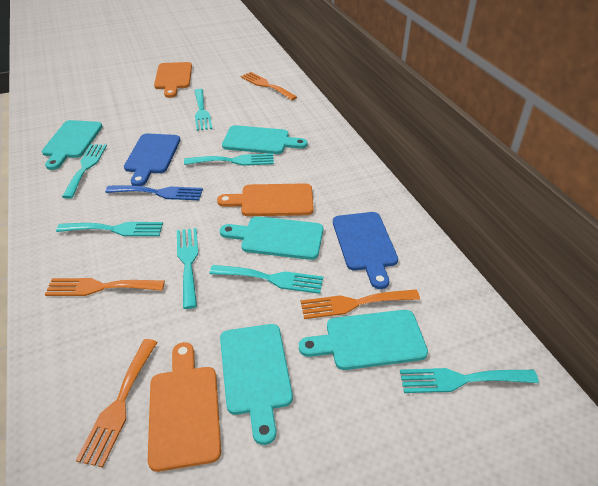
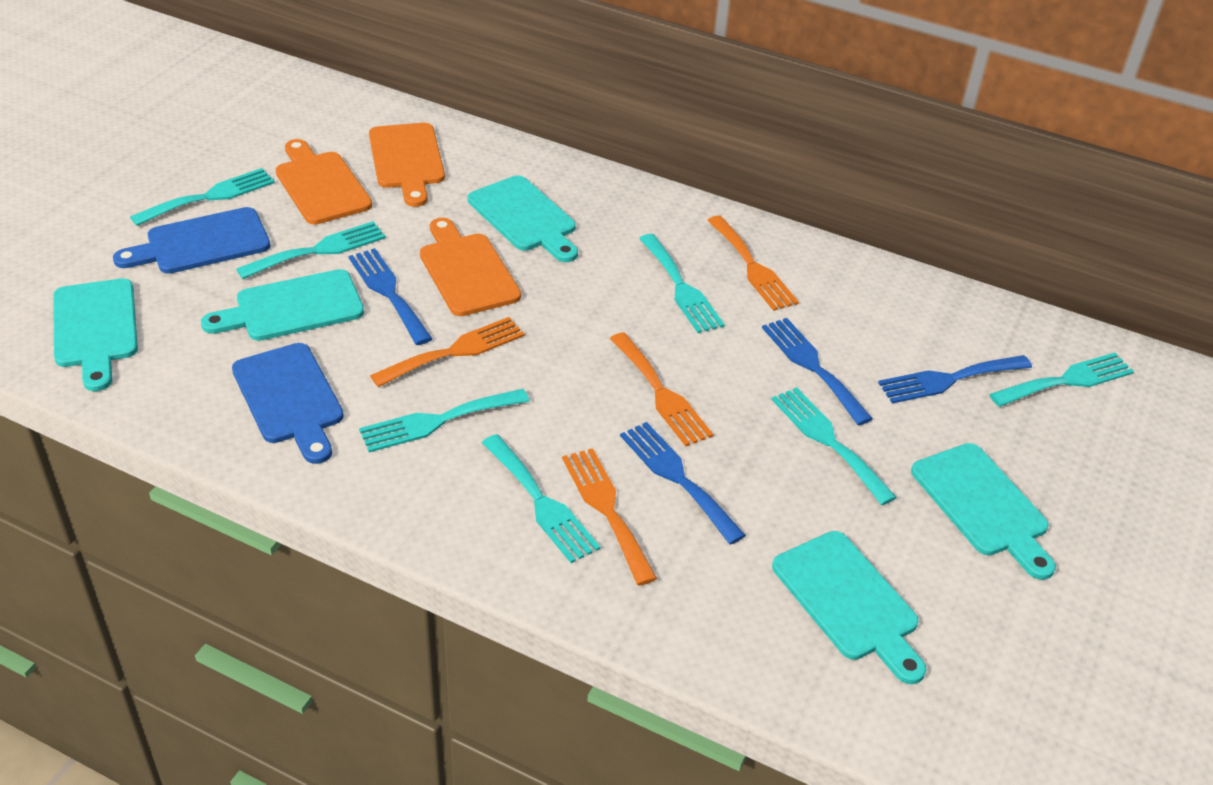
blue fork: 1 -> 4

